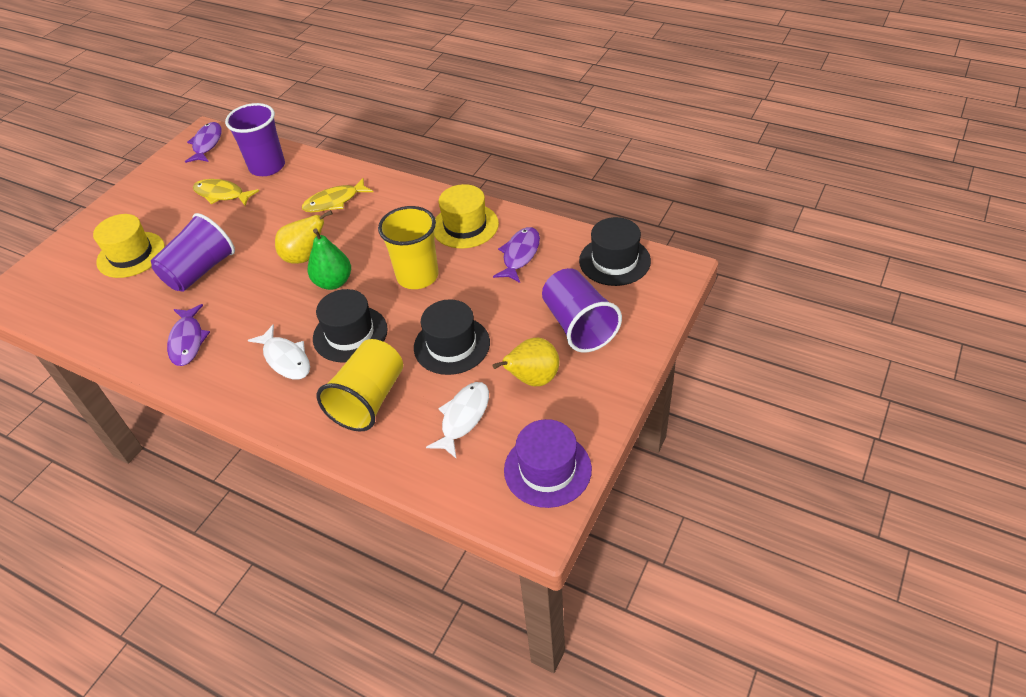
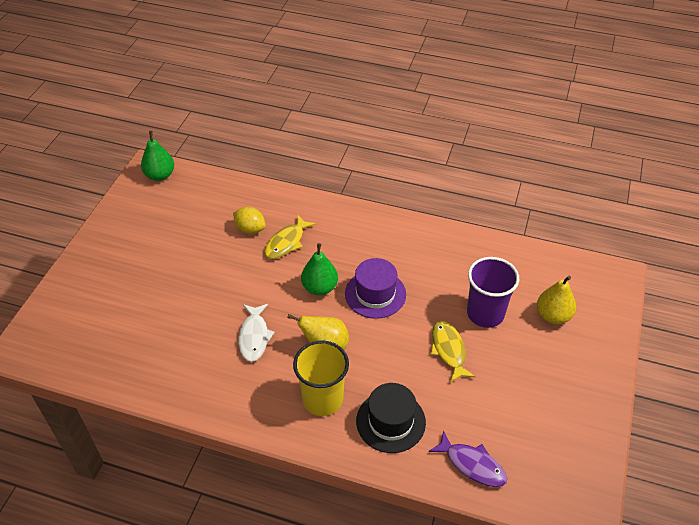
black hat: 3 -> 1
green pear: 1 -> 2
purple cup: 3 -> 1
purple fish: 3 -> 1
white fish: 2 -> 1
yellow cup: 2 -> 1
yellow hat: 2 -> 0
yellow lemon: 0 -> 1

